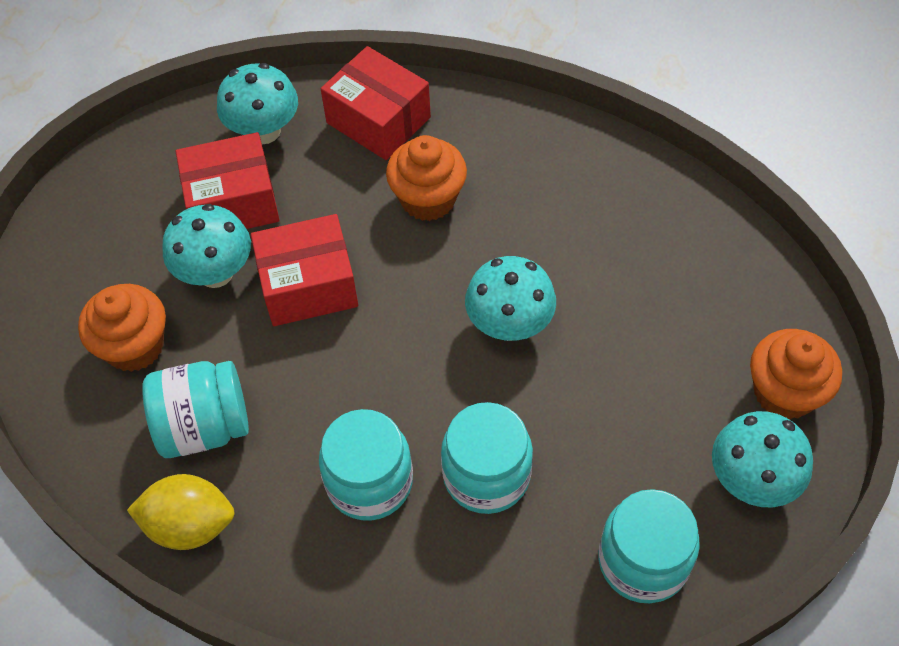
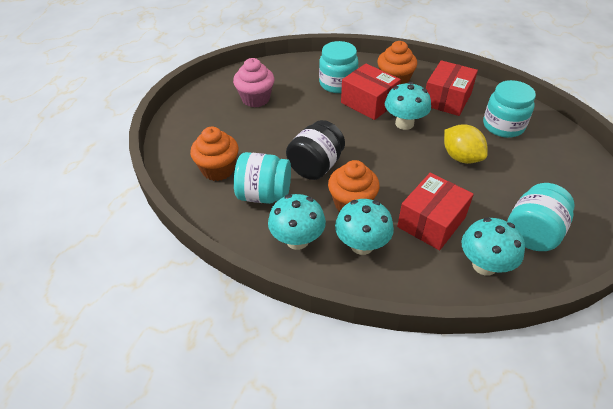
black jar: 0 -> 1
pink cupcake: 0 -> 1

